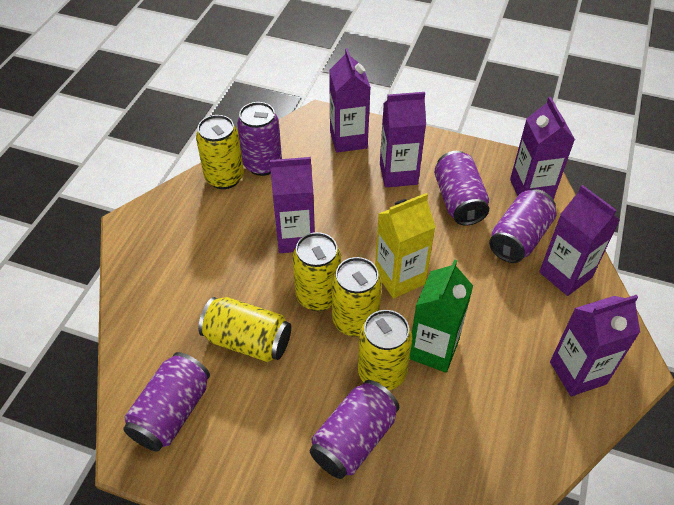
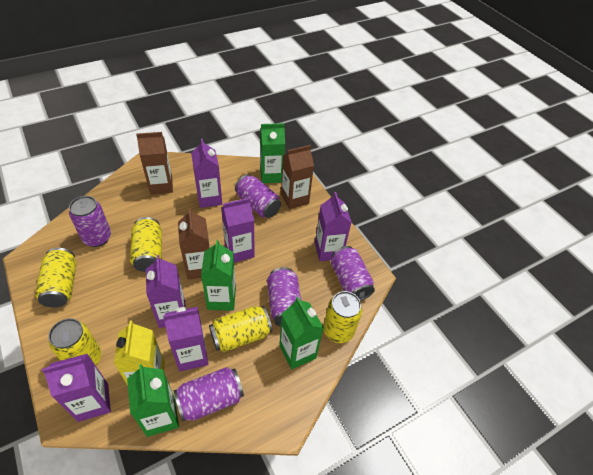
brown carton: 0 -> 3
green carton: 1 -> 4

